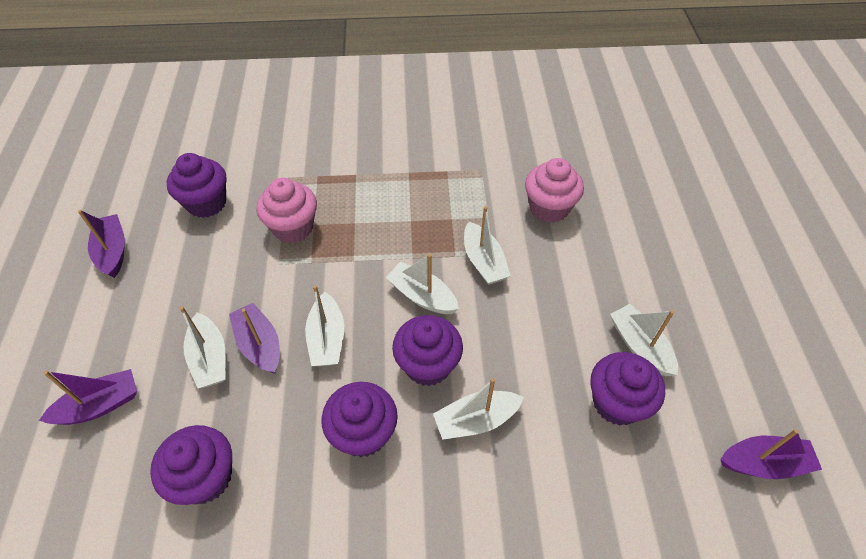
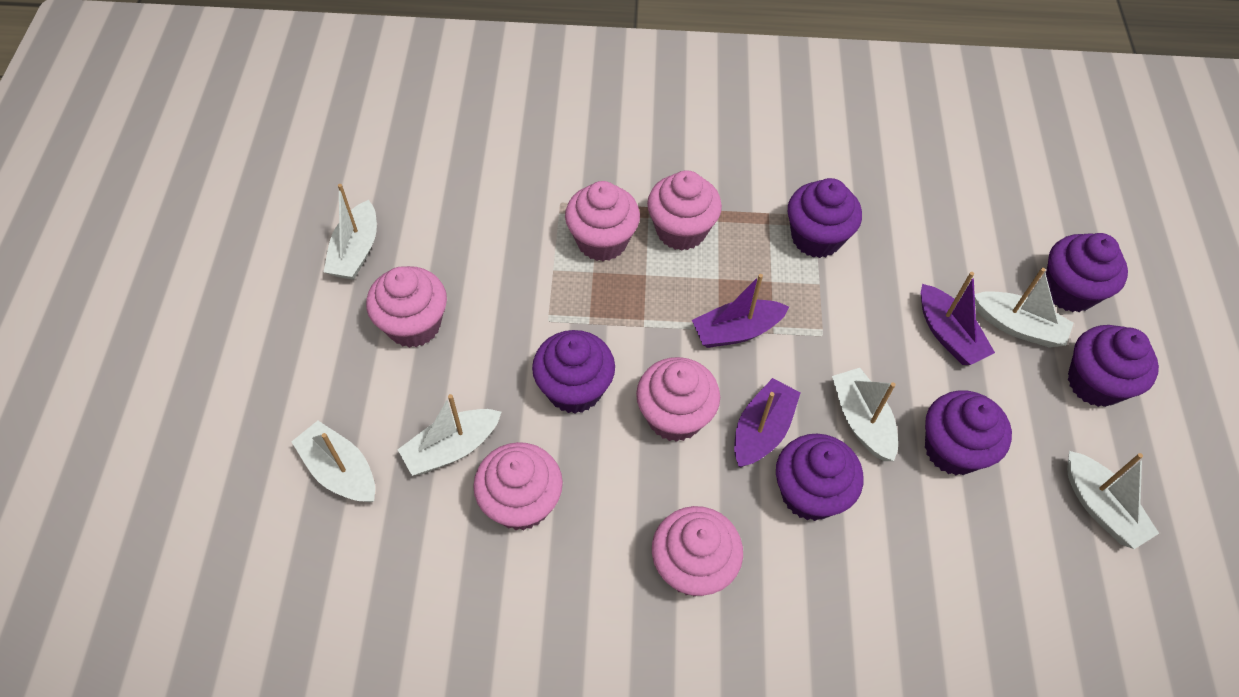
pink cupcake: 2 -> 6
purple boat: 4 -> 3
purple cupcake: 5 -> 6

